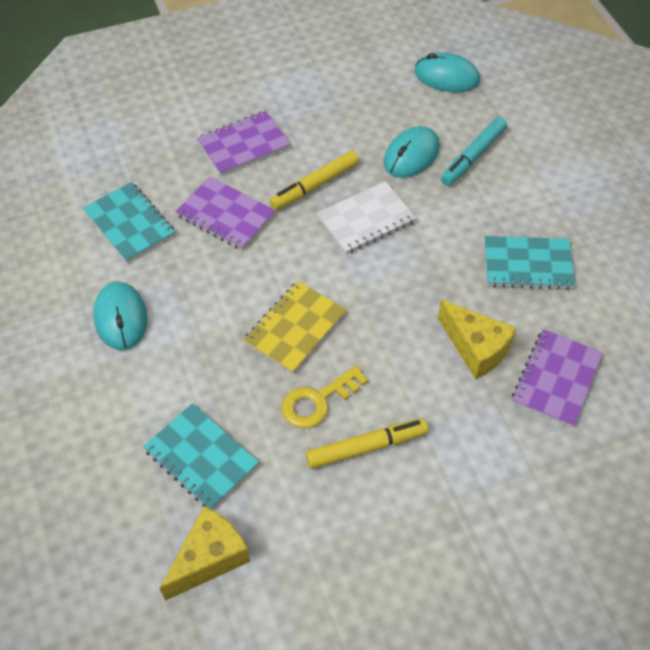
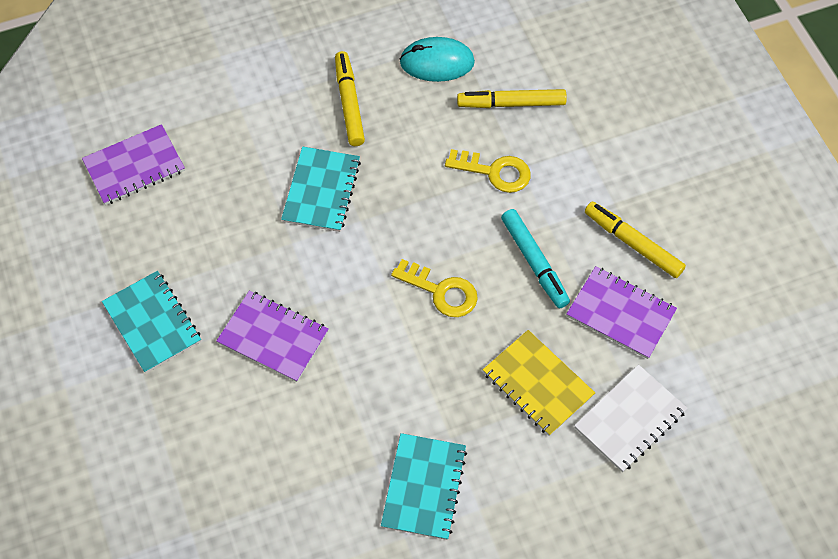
turquoise mouse: 3 -> 1
yellow cheese: 2 -> 0
yellow key: 1 -> 2
yellow marker: 2 -> 3

